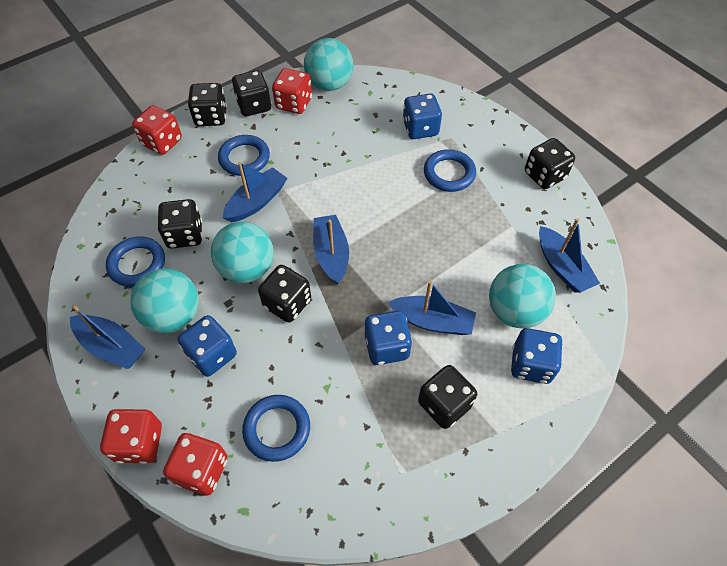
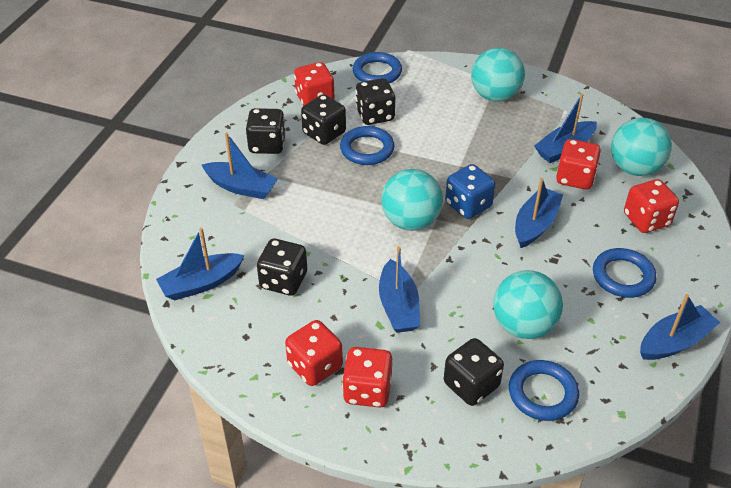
black dice: 6 -> 5
blue boat: 5 -> 6
blue dice: 4 -> 1
red dice: 4 -> 5

